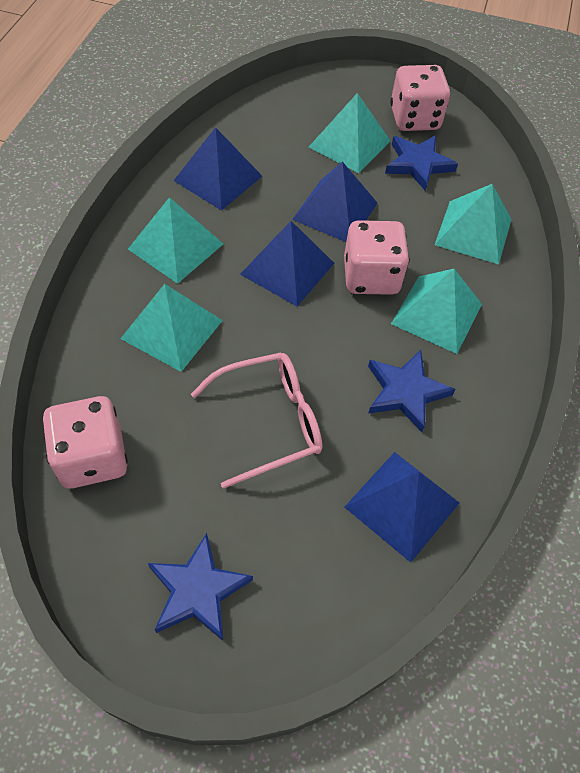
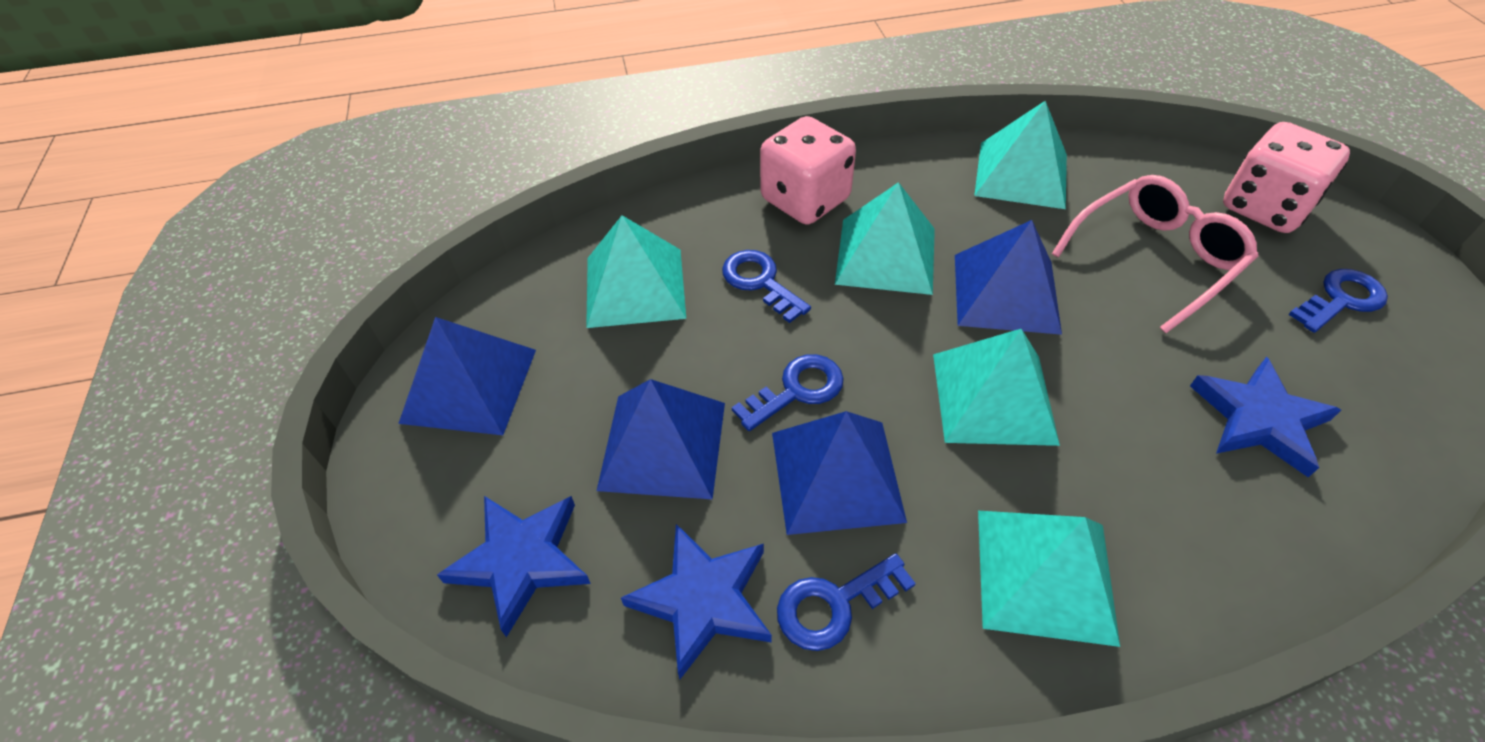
blue key: 0 -> 4
pink dice: 3 -> 2

